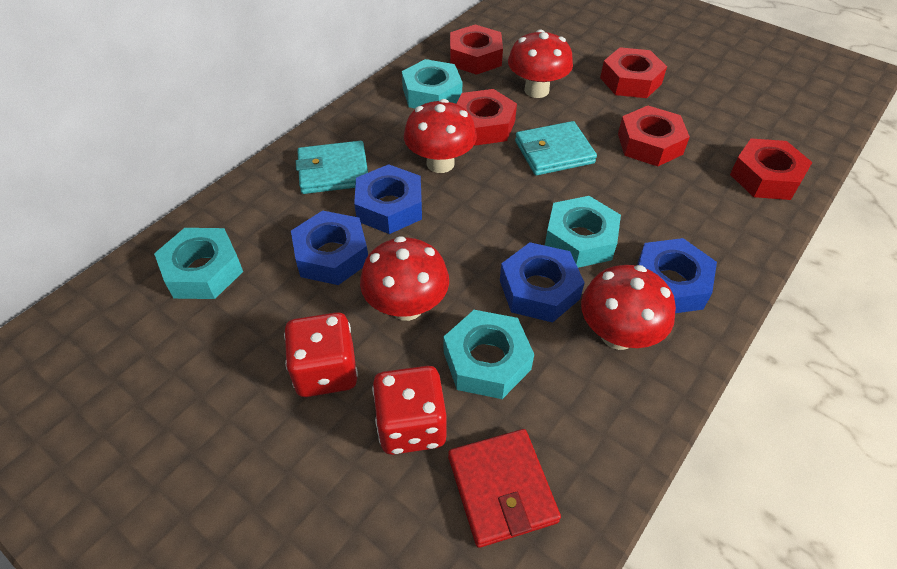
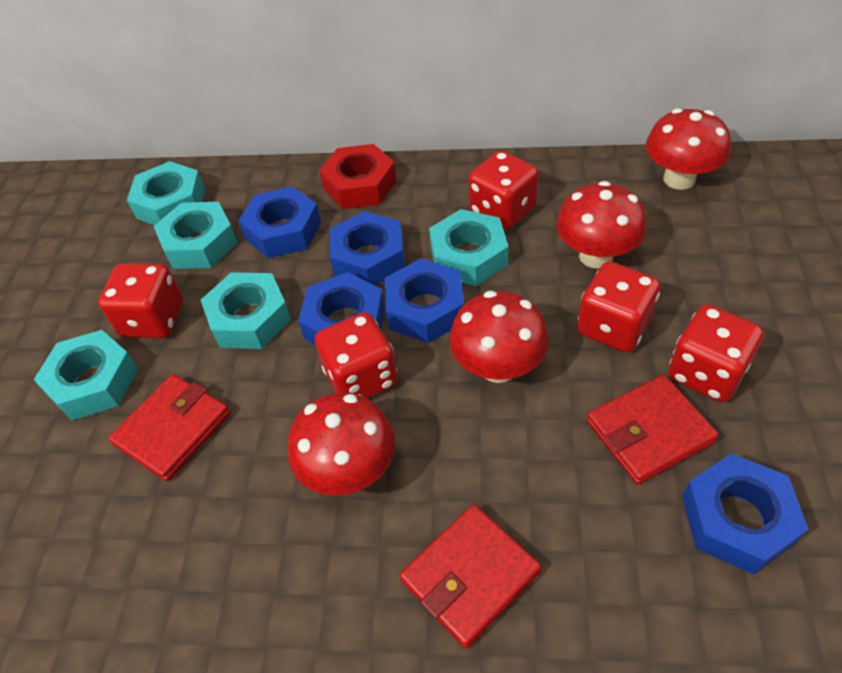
blue nut: 4 -> 5
red dice: 2 -> 5
red nut: 5 -> 1
red wallet: 1 -> 3
turquoise nut: 4 -> 5
turquoise wallet: 2 -> 0

